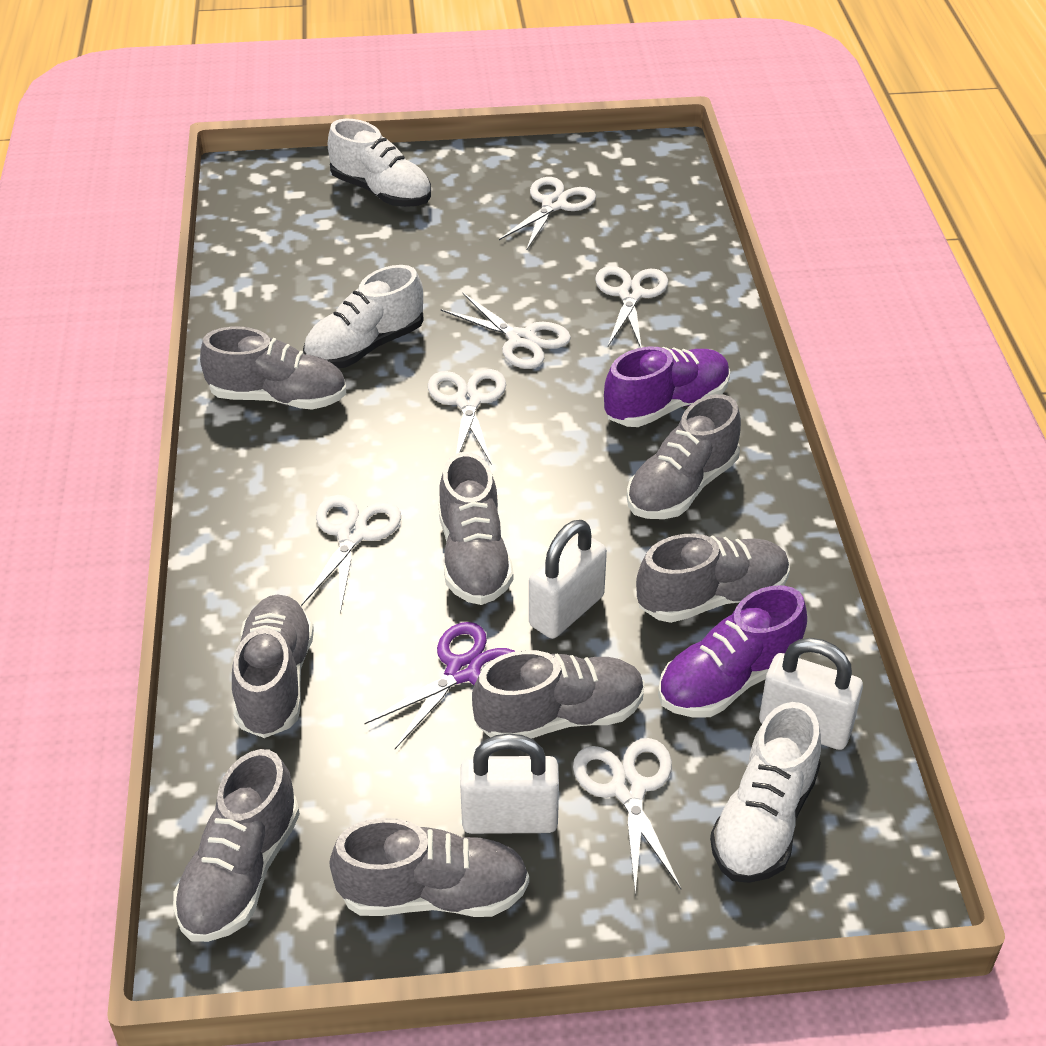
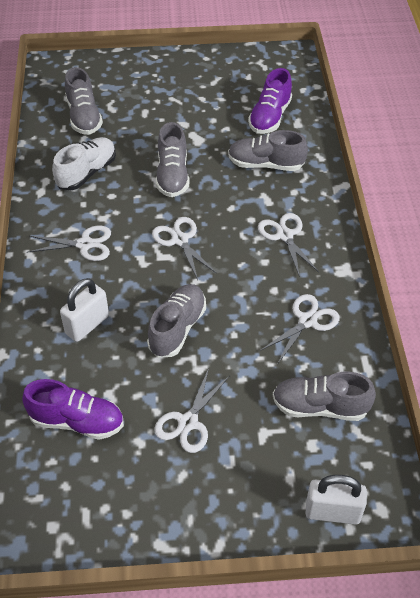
grey shoe: 8 -> 5
purple scissors: 1 -> 0
white padlock: 3 -> 2
white scissors: 6 -> 5
white shoe: 3 -> 1

